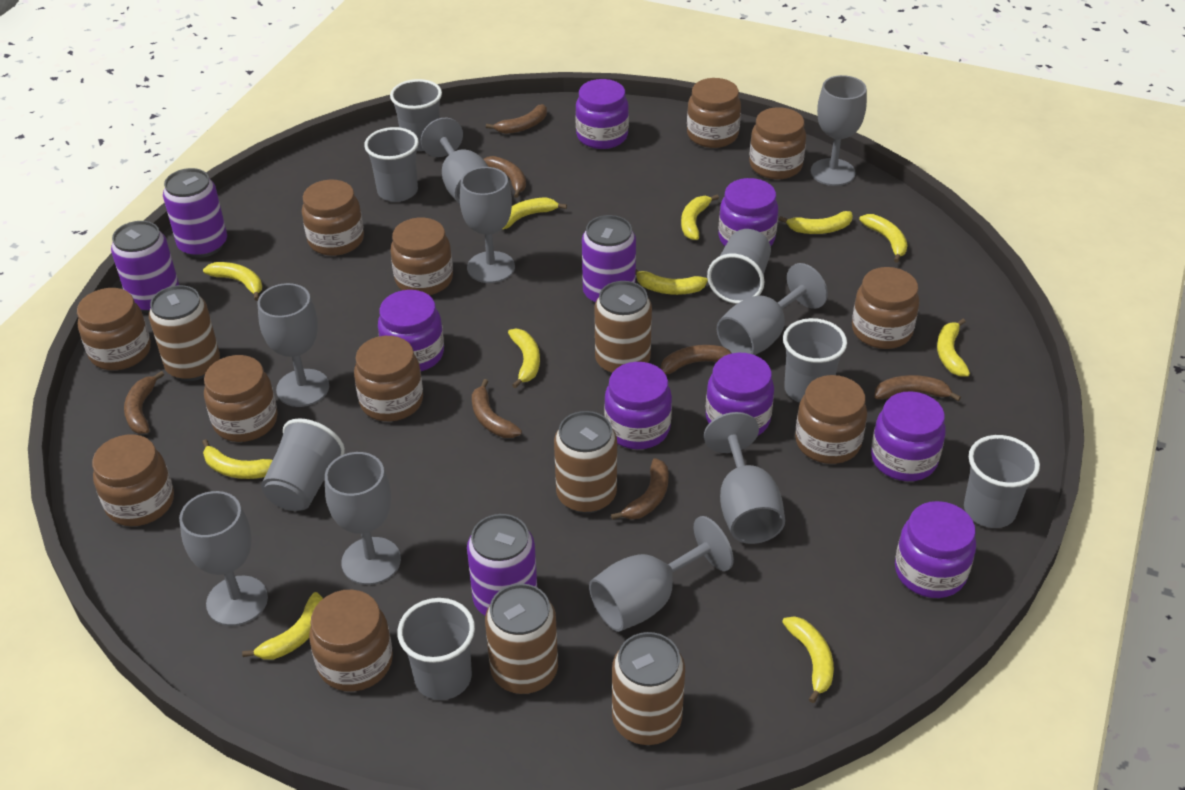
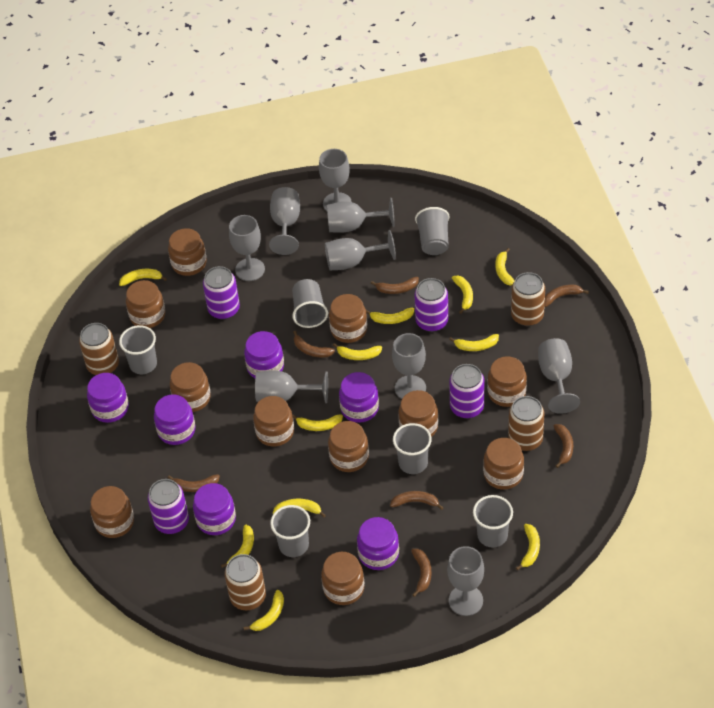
brown can: 5 -> 4
grey cup: 7 -> 6
purple jar: 7 -> 6

